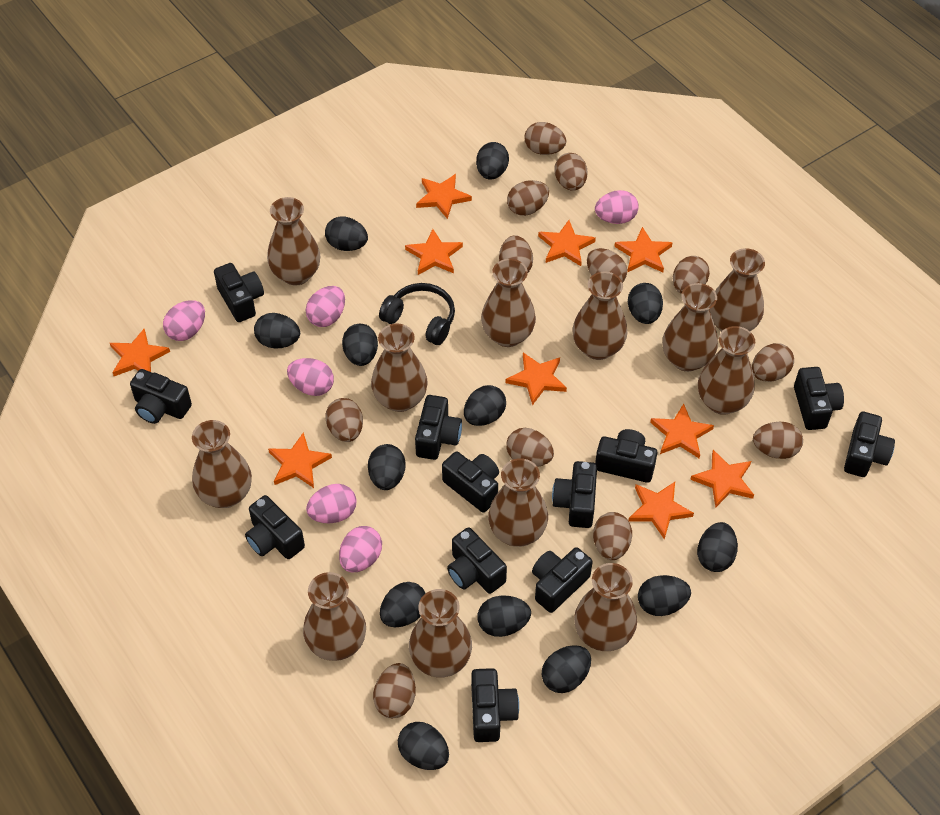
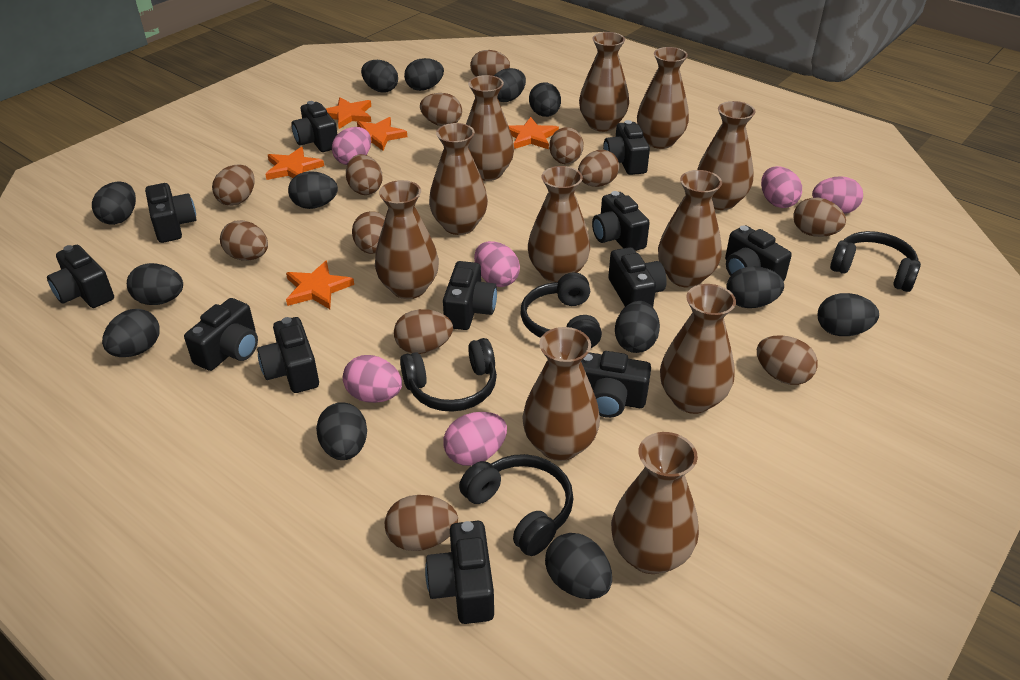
black headphones: 1 -> 4
brown vase: 12 -> 11
orange star: 10 -> 5

